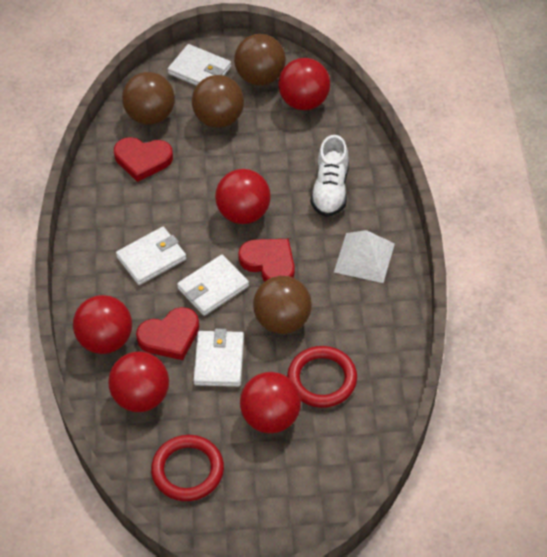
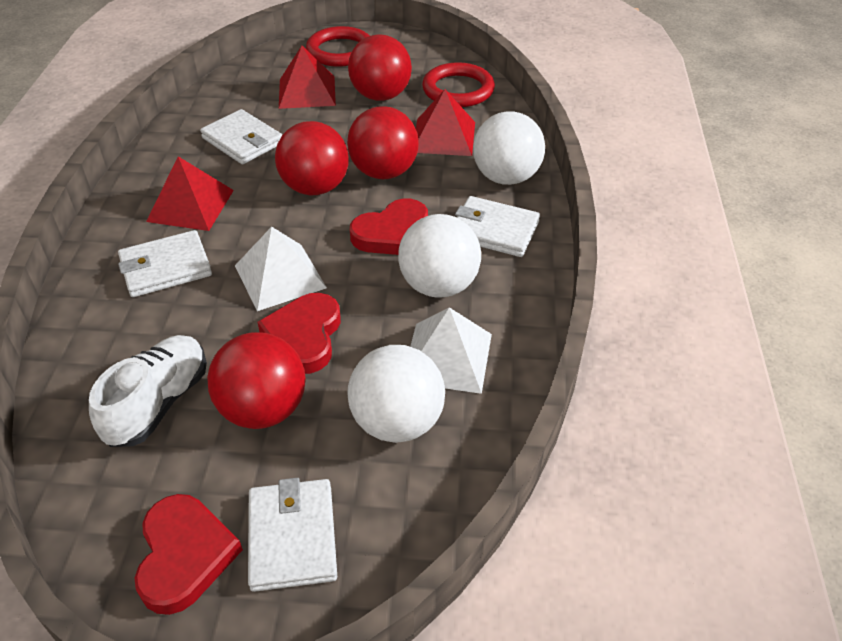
brown ball: 4 -> 0
red ball: 5 -> 4
red pyramid: 0 -> 3
white ball: 0 -> 3
white pyramid: 1 -> 2

